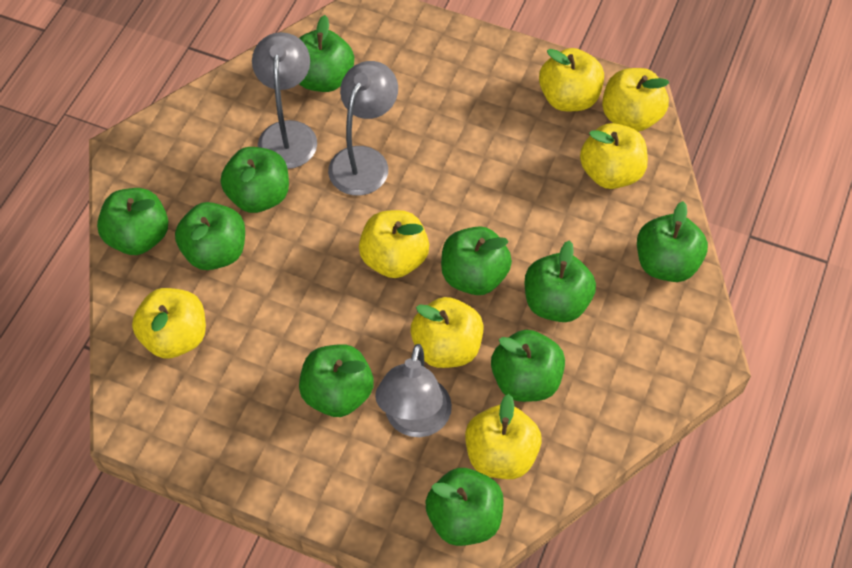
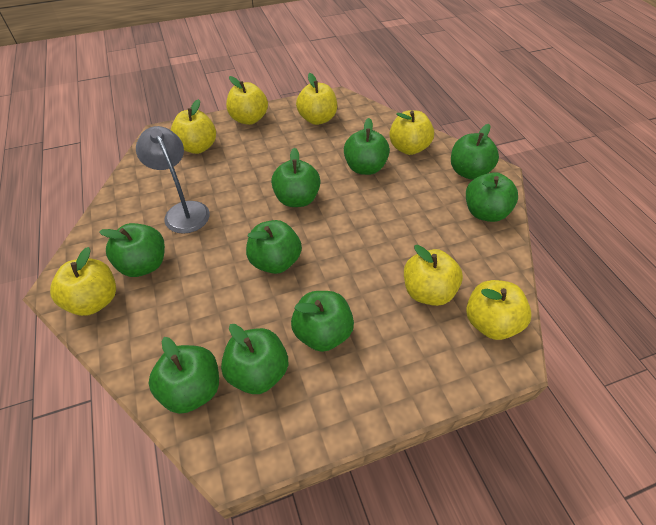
green apple: 10 -> 9
grey lamp: 3 -> 1

